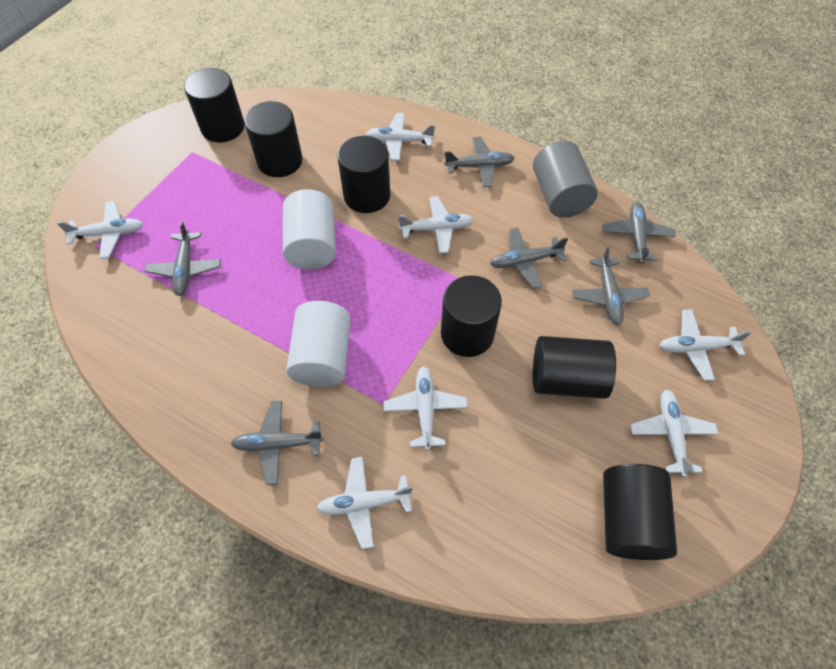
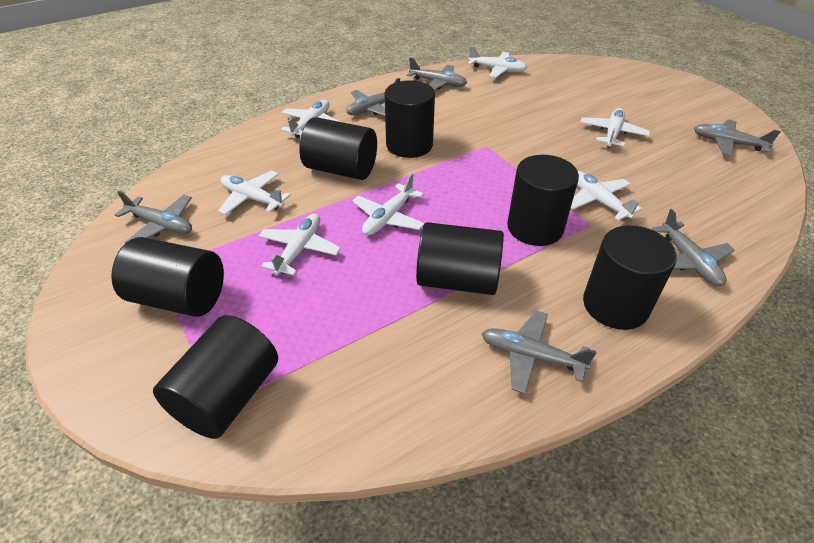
black cylinder: 6 -> 7
grey cylinder: 1 -> 0
white cylinder: 2 -> 0

